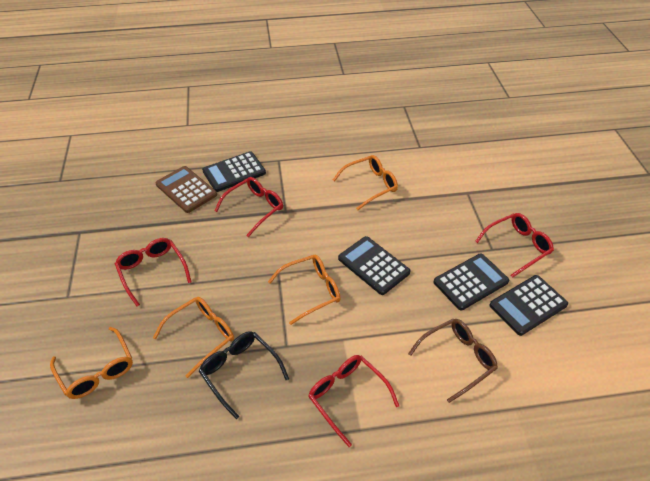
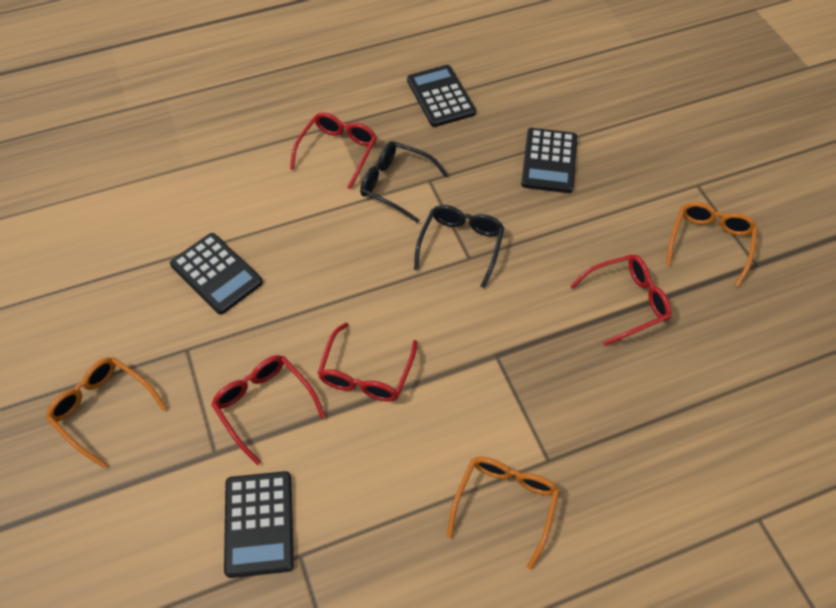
black glasses: 1 -> 2
brown calculator: 1 -> 0
brown glasses: 1 -> 0
orange glasses: 4 -> 3

